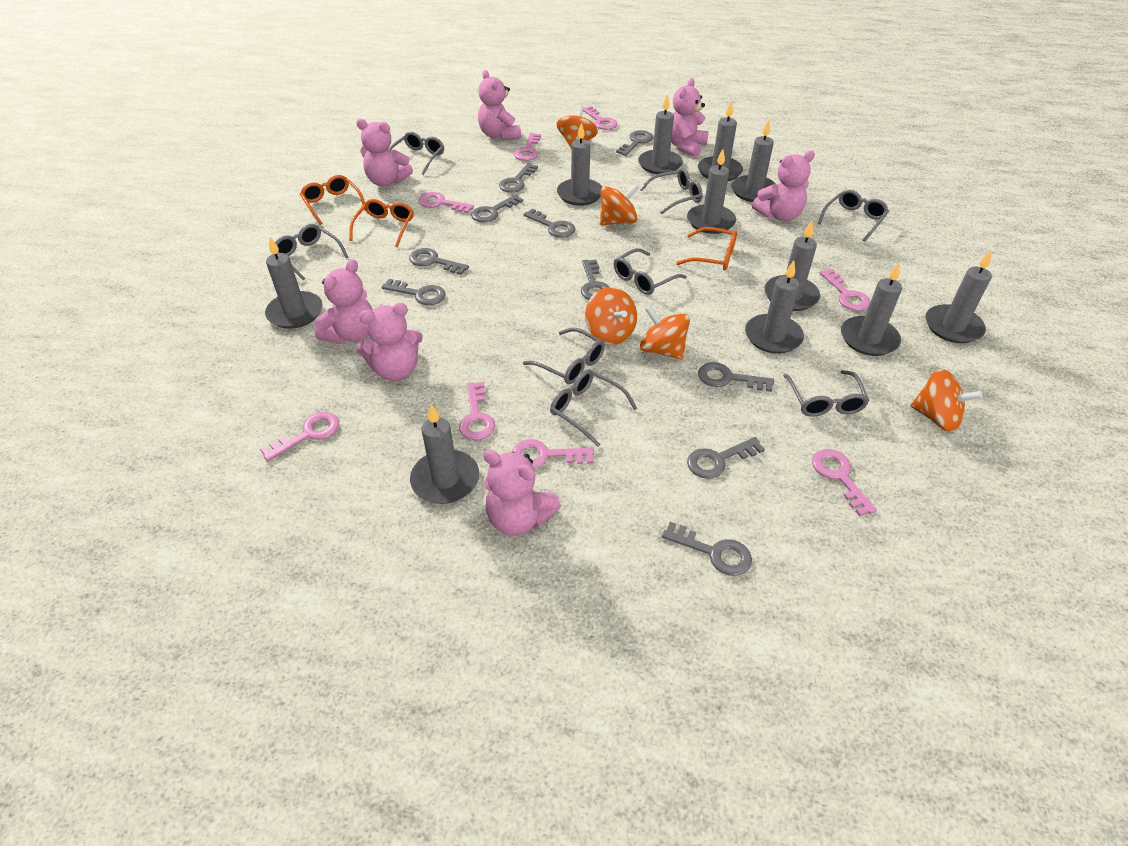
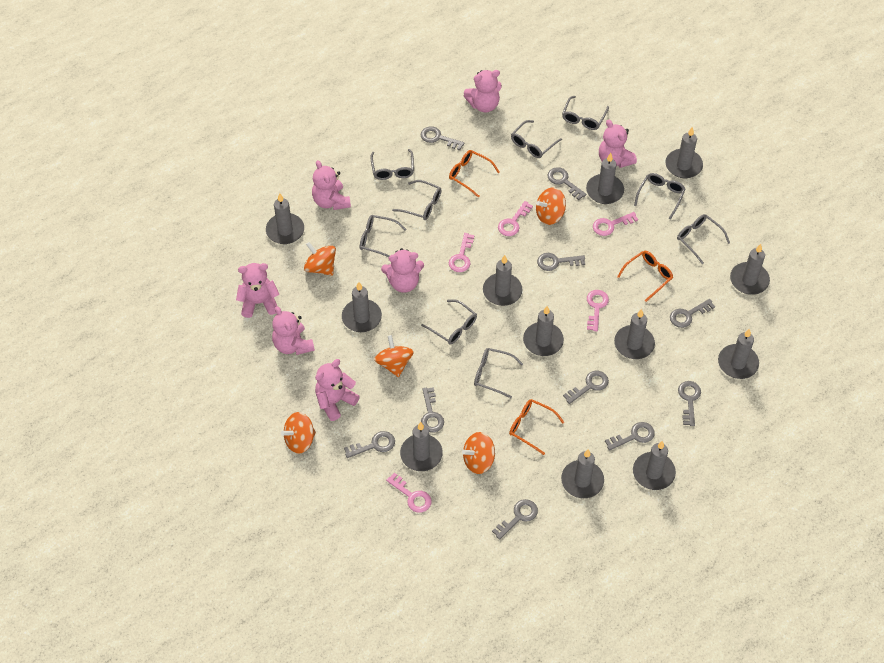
grey candle: 11 -> 12
grey glasses: 8 -> 9
pink key: 8 -> 5

